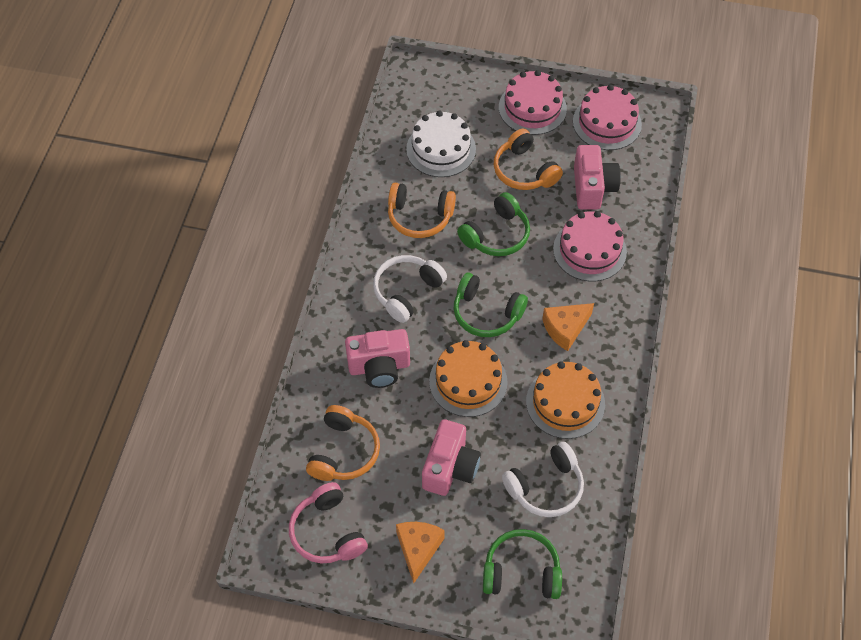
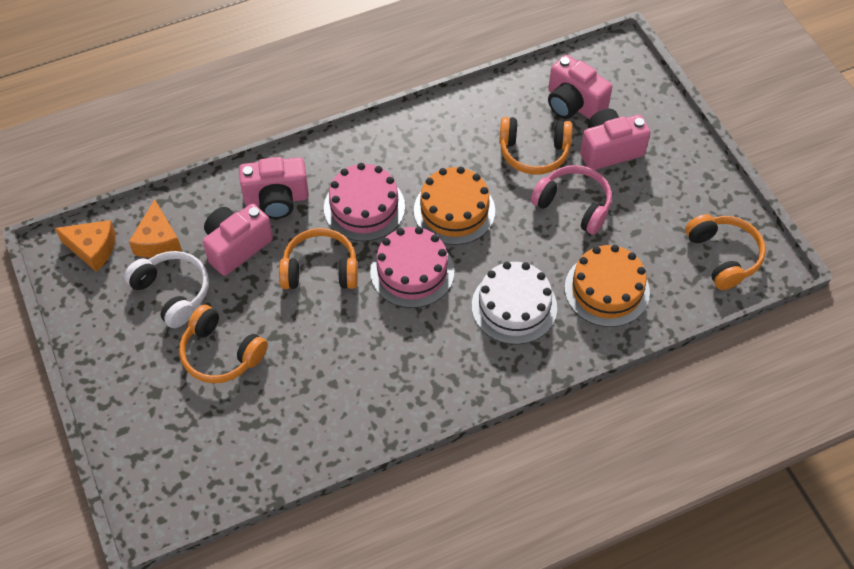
green headphones: 3 -> 0
orange headphones: 3 -> 4
pink cake: 3 -> 2
pink camera: 3 -> 4
white headphones: 2 -> 1

